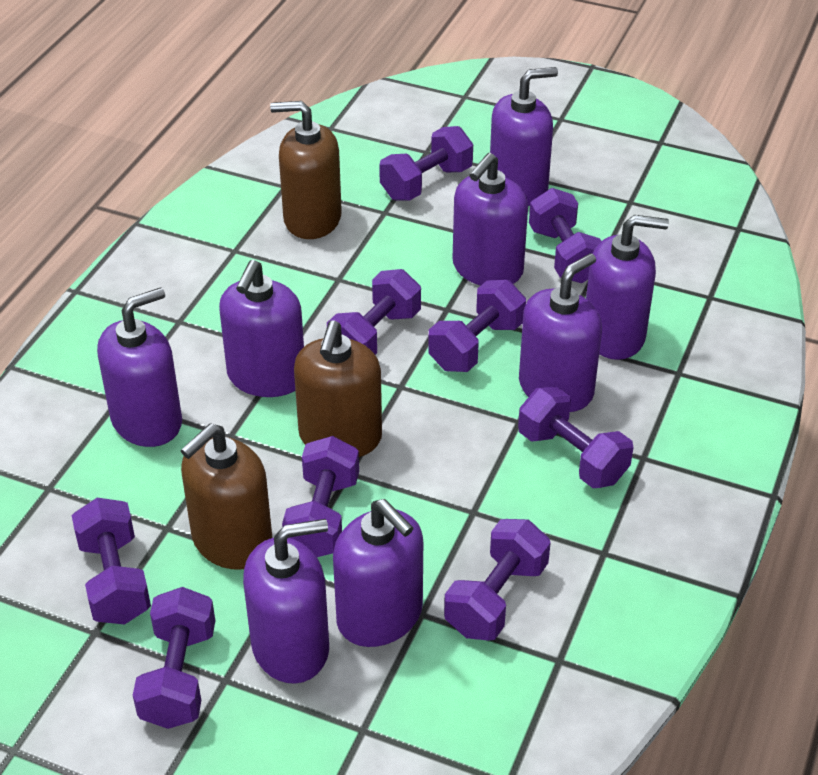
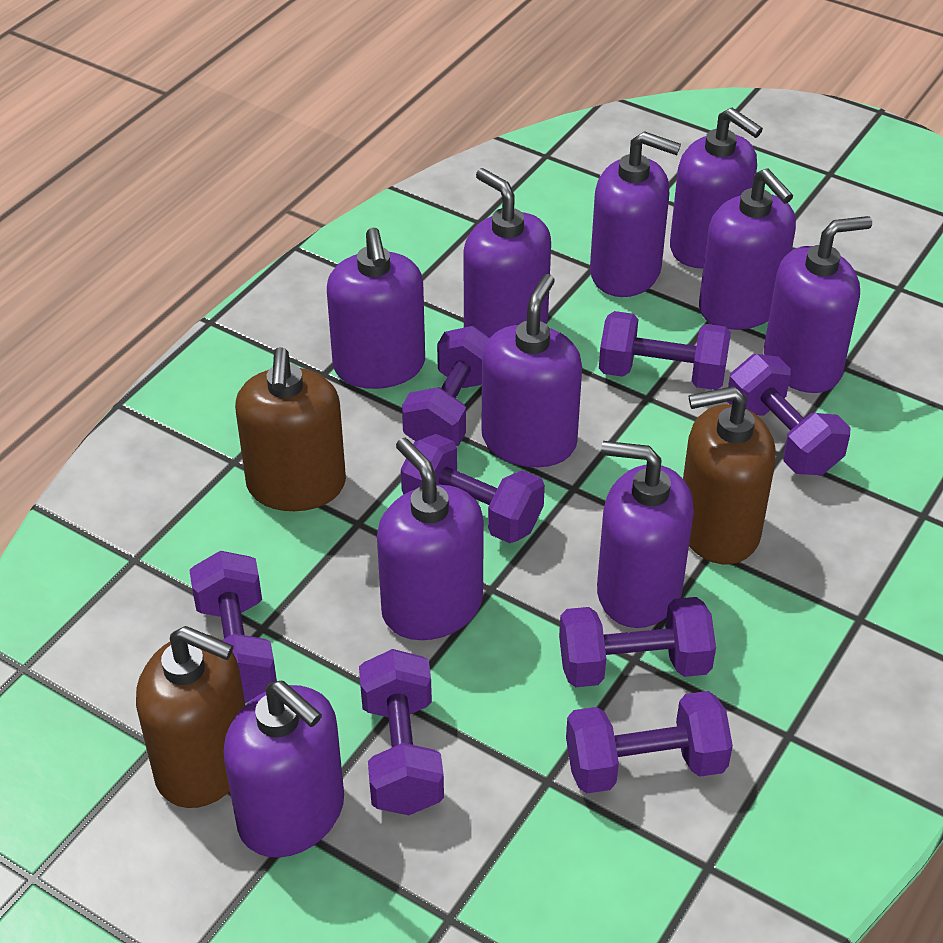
purple dumbbell: 9 -> 8
purple soap dispenser: 8 -> 10

